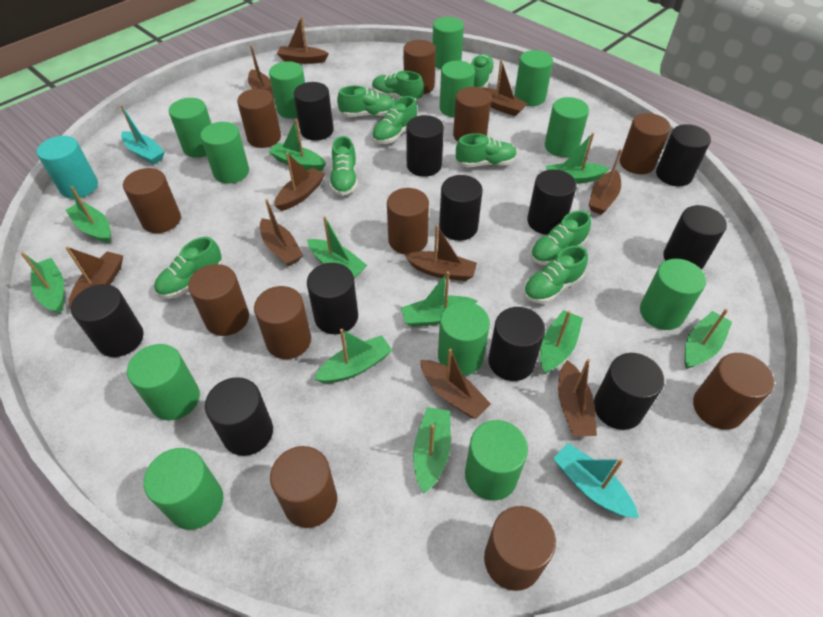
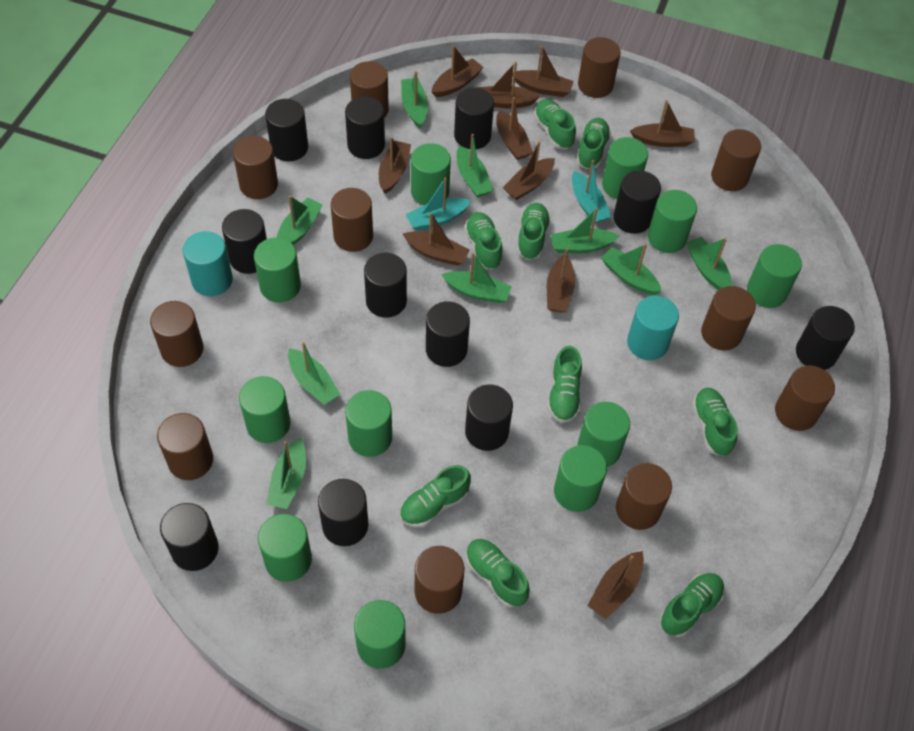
green boat: 10 -> 9
green cylinder: 12 -> 11
turquoise cylinder: 1 -> 2

